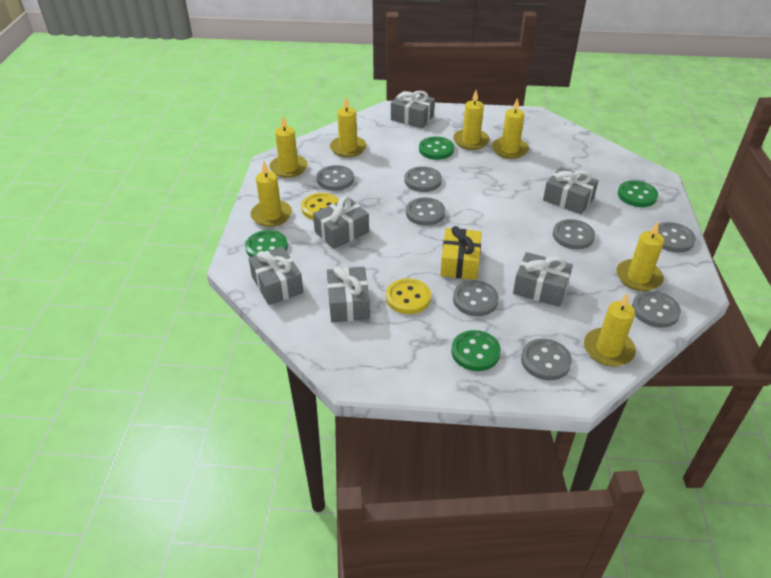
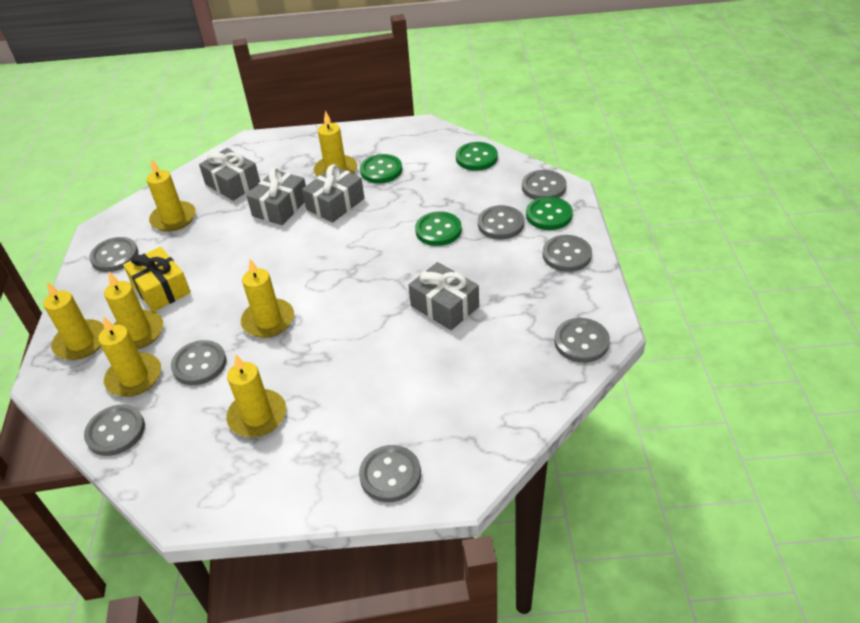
grey gift: 6 -> 4
yellow button: 2 -> 0

